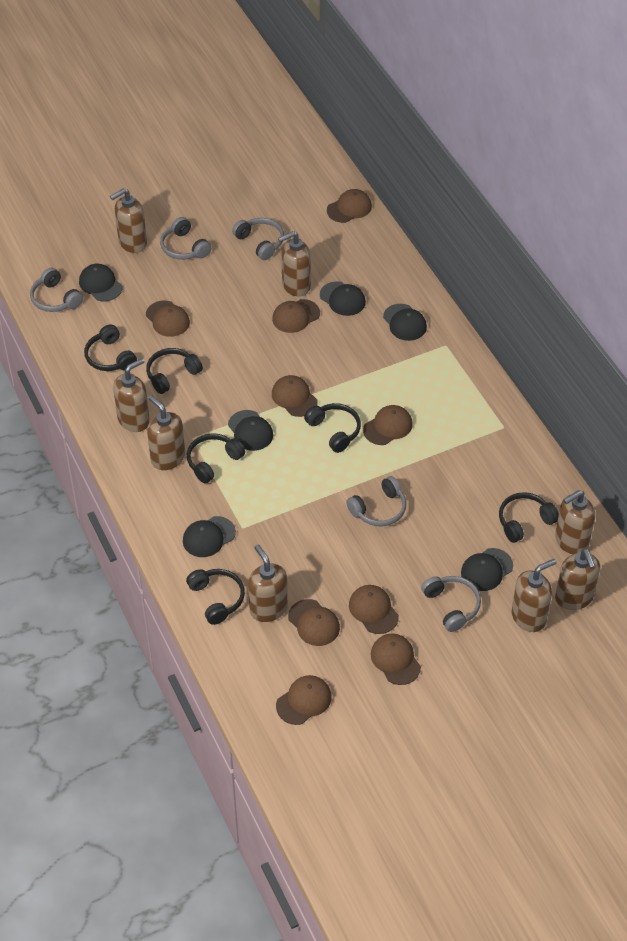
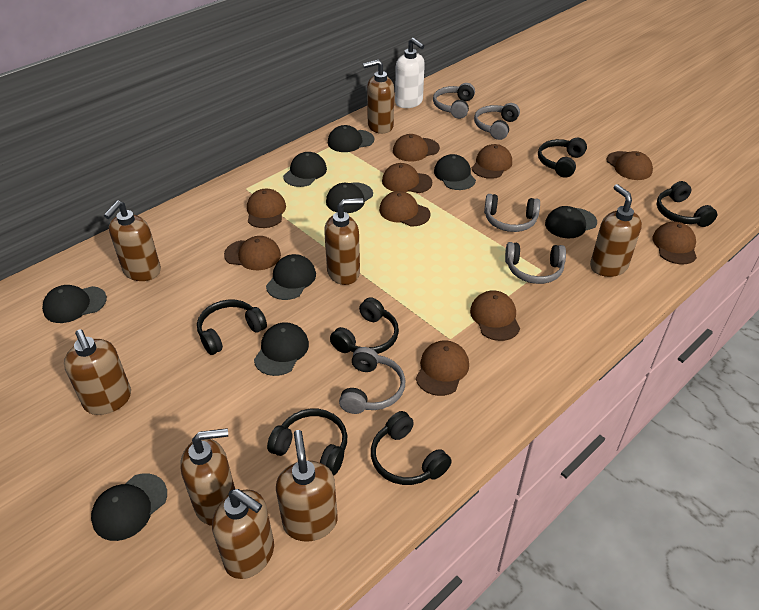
black cap: 6 -> 9
brown cap: 9 -> 10
white soap dispenser: 0 -> 1

